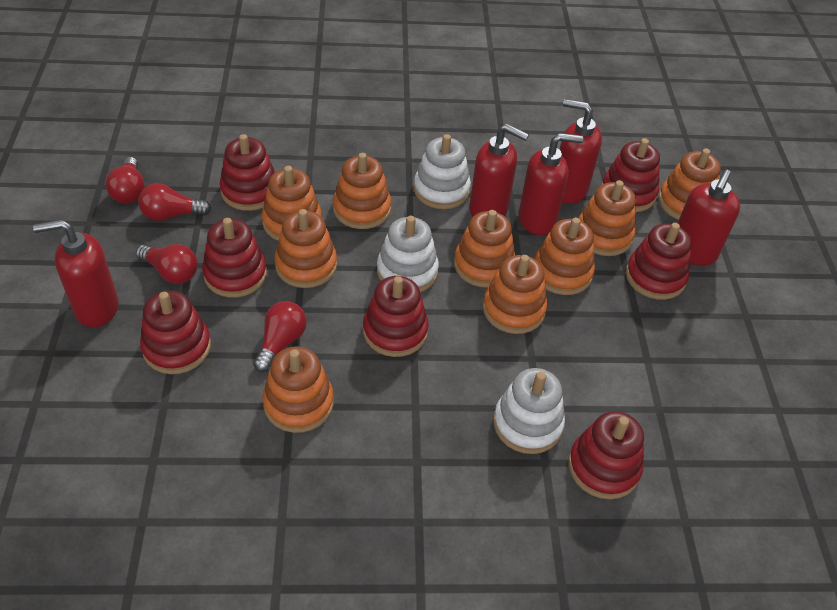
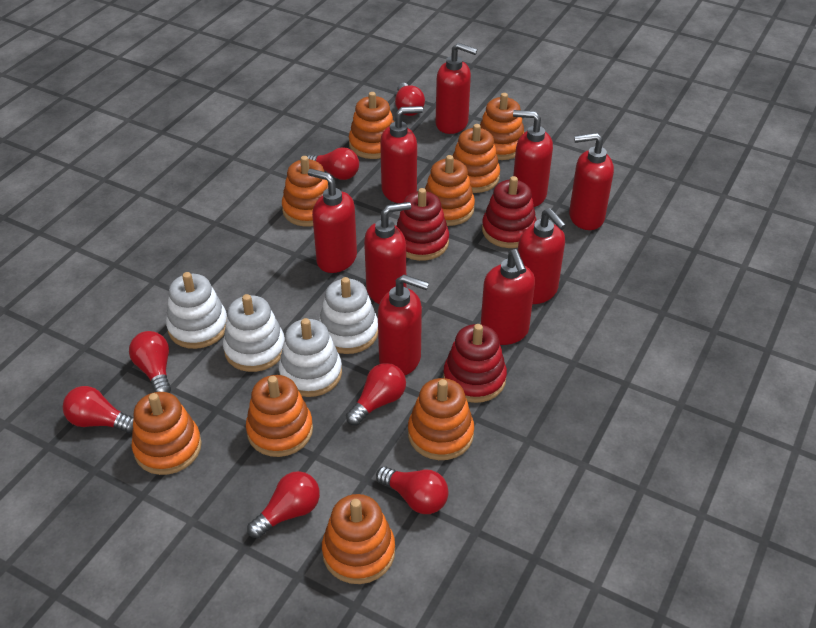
red light bulb: 4 -> 7
red soap dispenser: 5 -> 9
red stacking toy: 7 -> 3
white stacking toy: 3 -> 4

